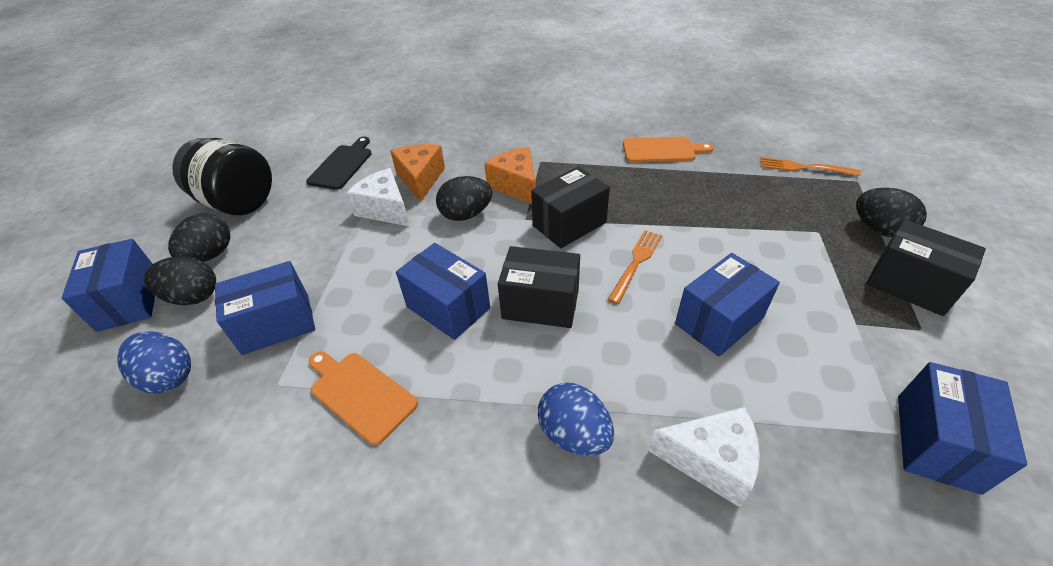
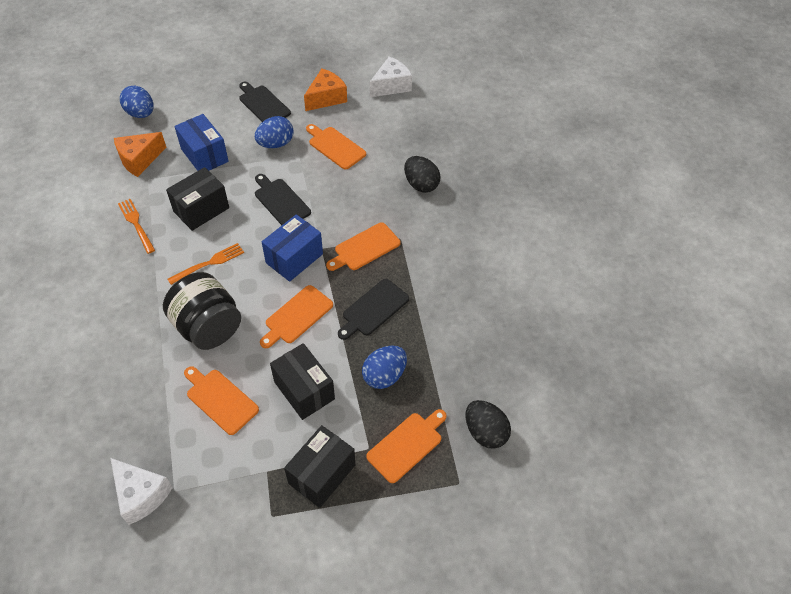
black cutting board: 1 -> 3
black egg: 4 -> 2
blue box: 5 -> 2
blue egg: 2 -> 3
orange cutting board: 2 -> 5

